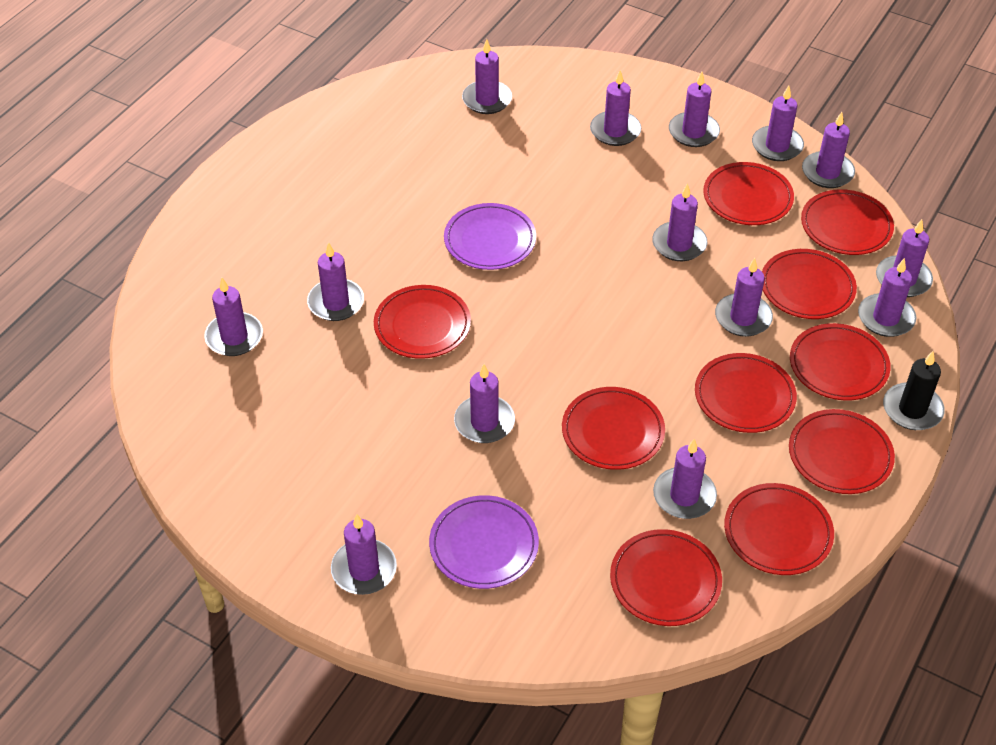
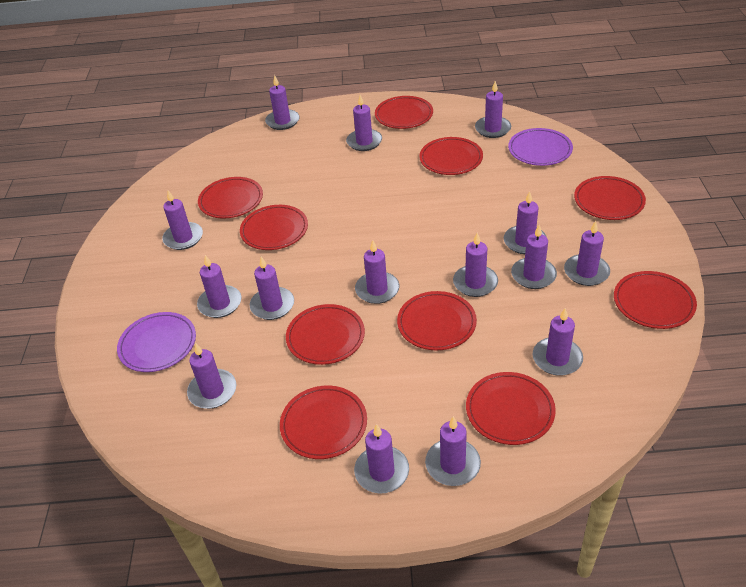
black candle: 1 -> 0
purple candle: 14 -> 15

